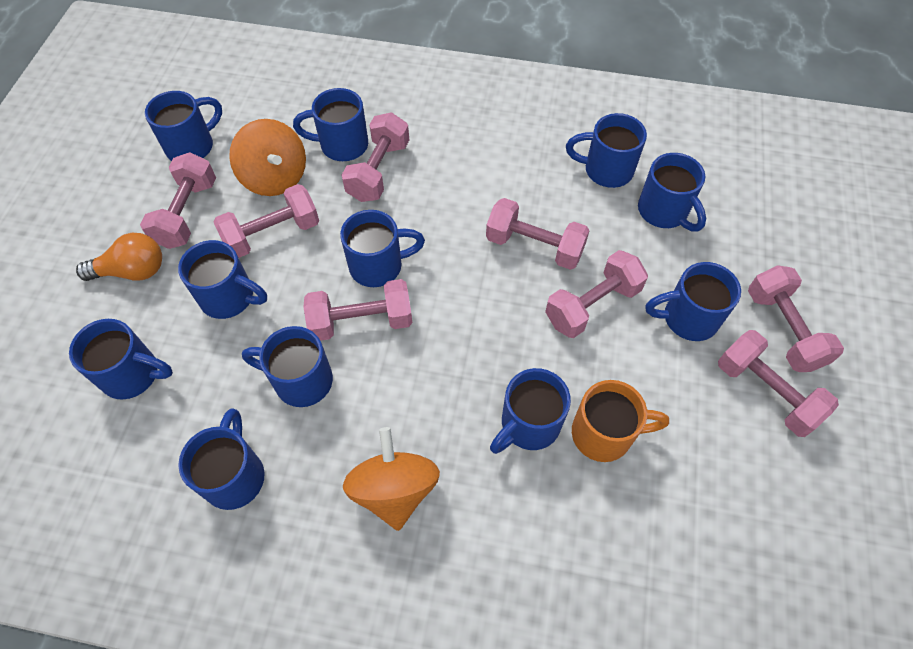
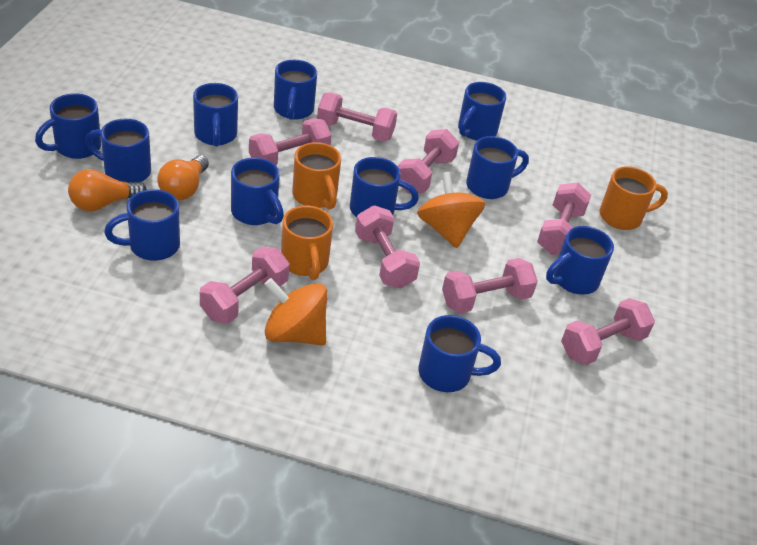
orange light bulb: 1 -> 2
orange mug: 1 -> 3

